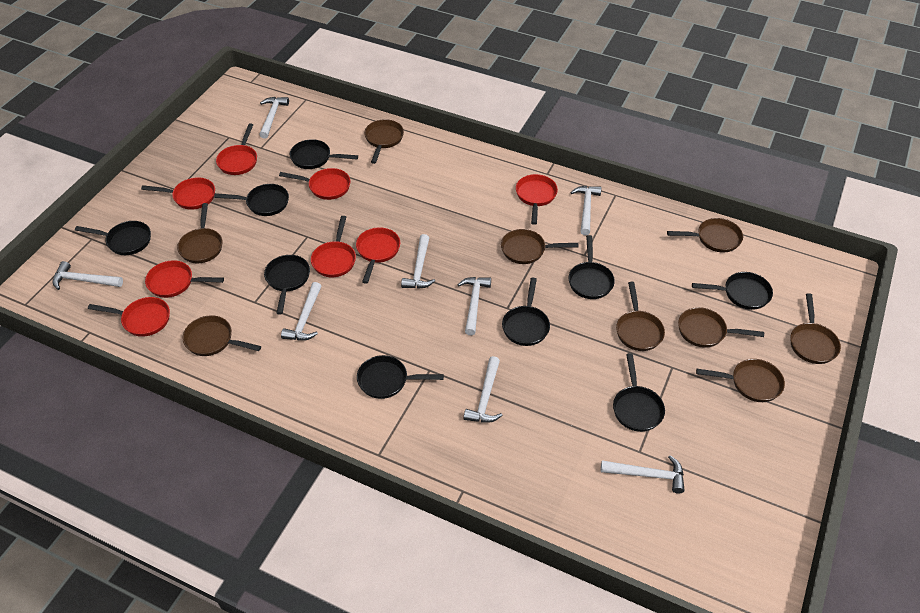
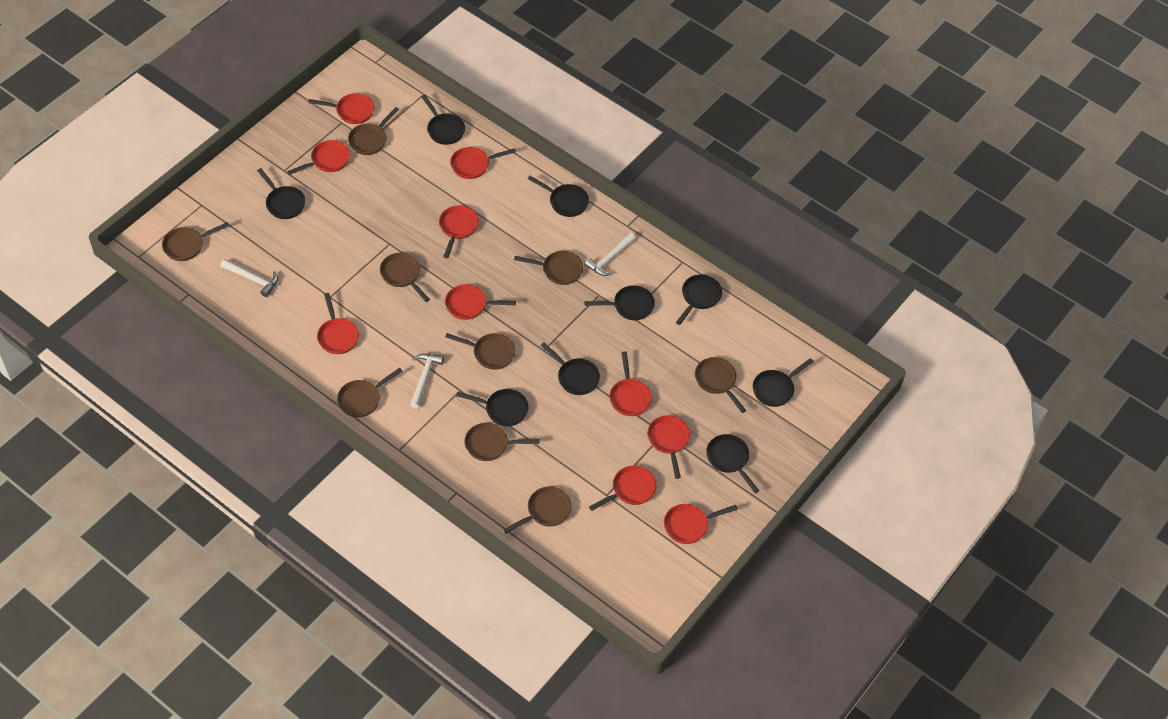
red pan: 8 -> 10
white hammer: 8 -> 3

